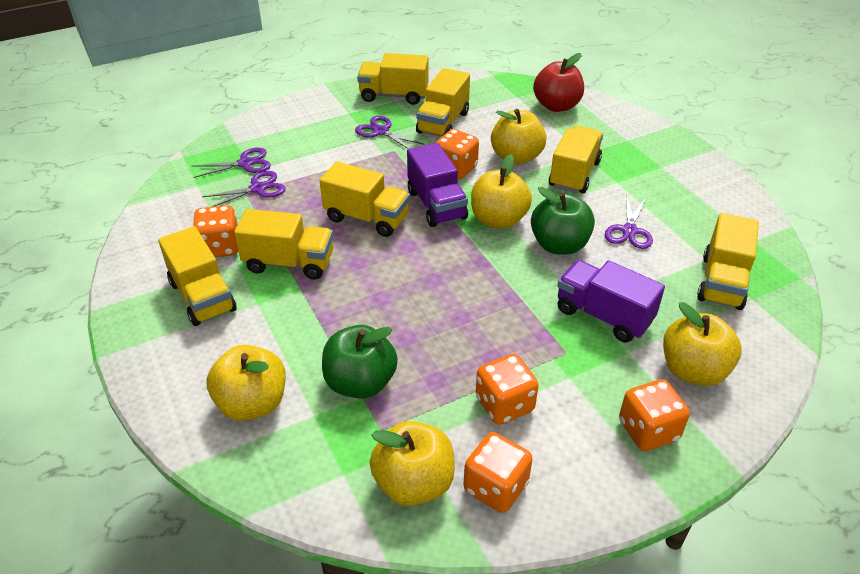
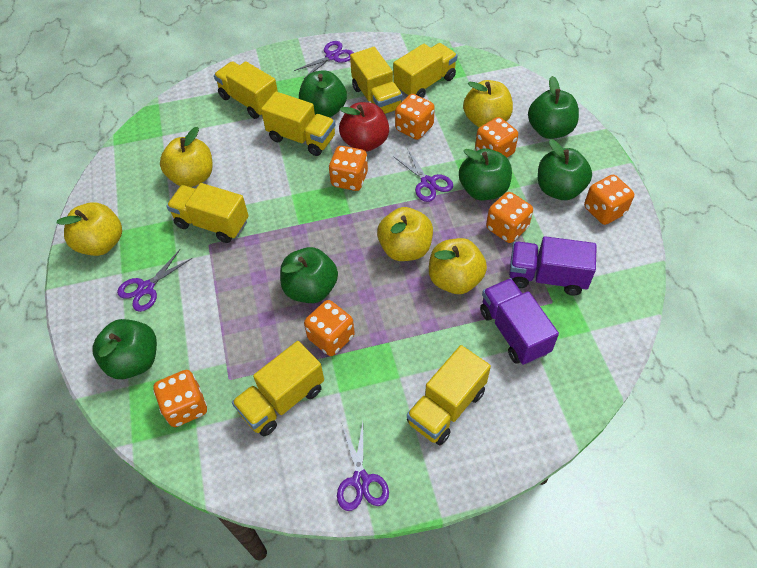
green apple: 2 -> 6
orange dice: 5 -> 7

